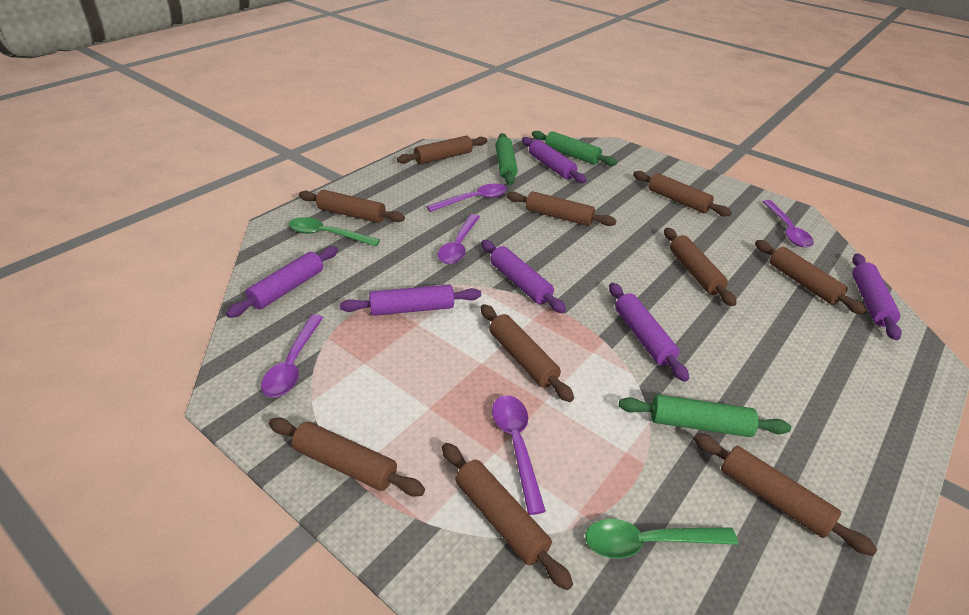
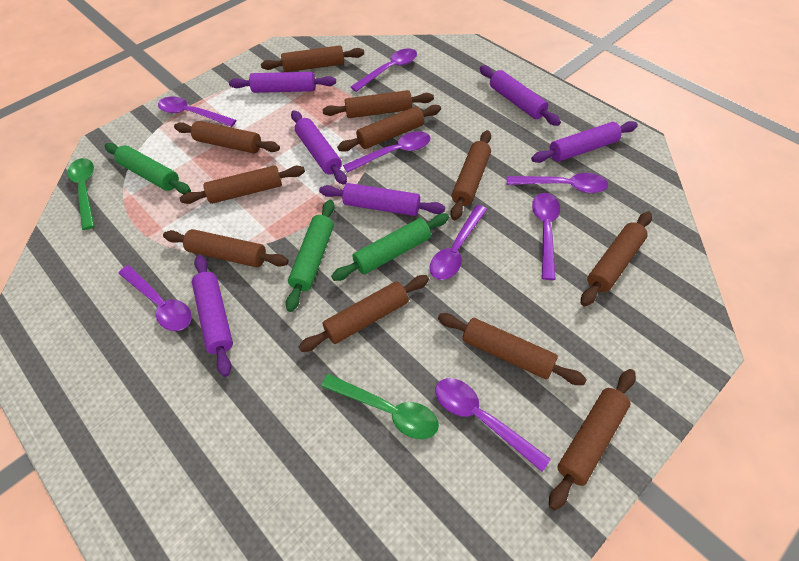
brown rolling pin: 10 -> 11
purple spoon: 5 -> 8

